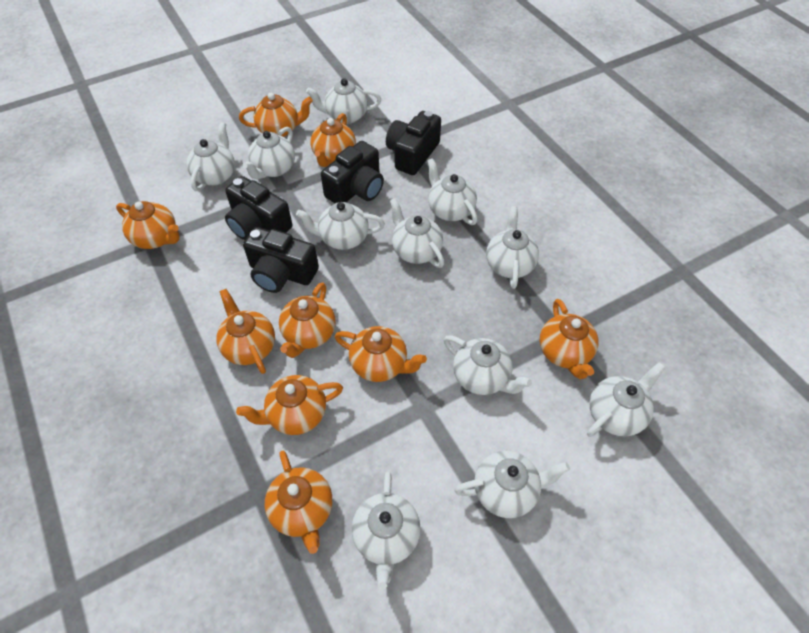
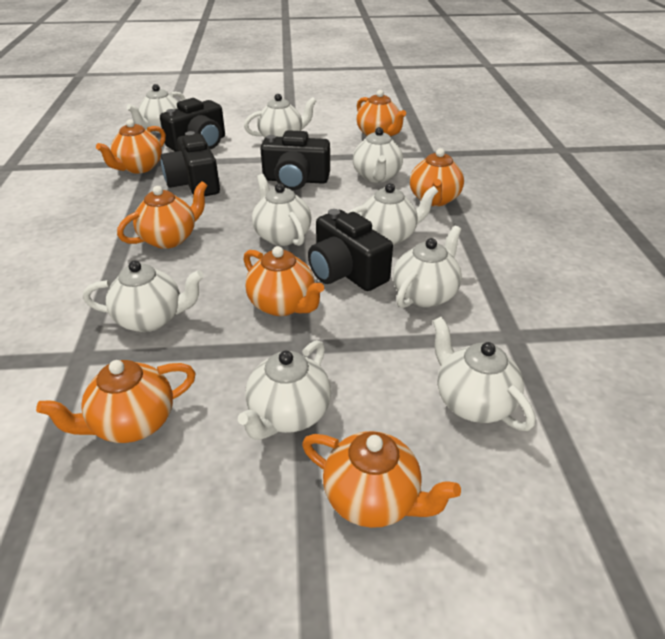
orange teapot: 9 -> 7
white teapot: 11 -> 9

